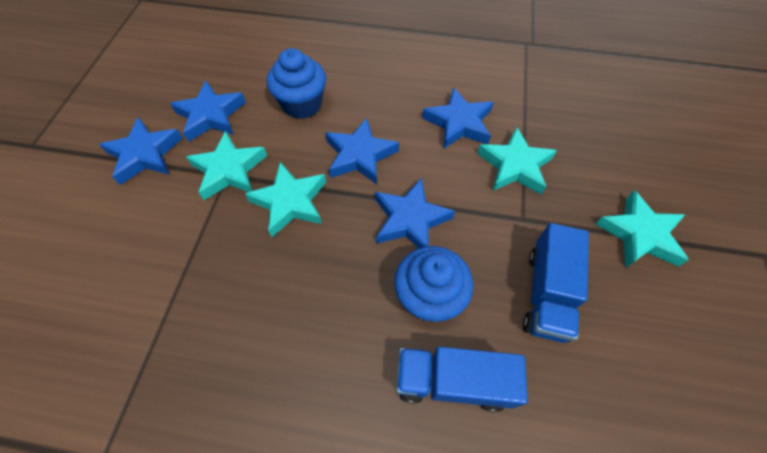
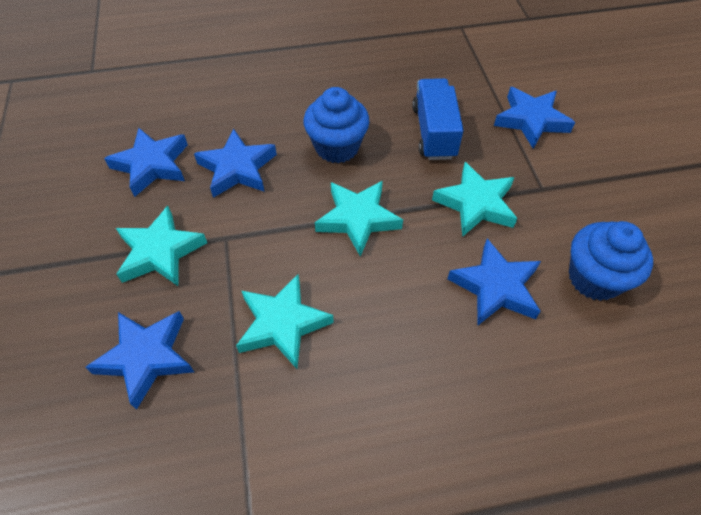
blue truck: 2 -> 1

